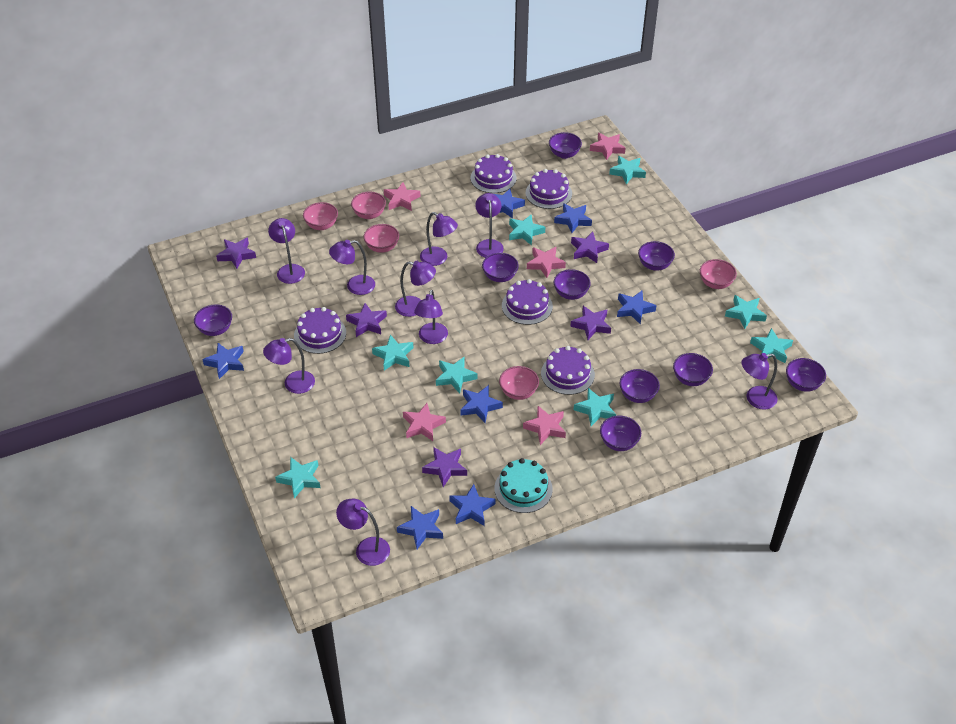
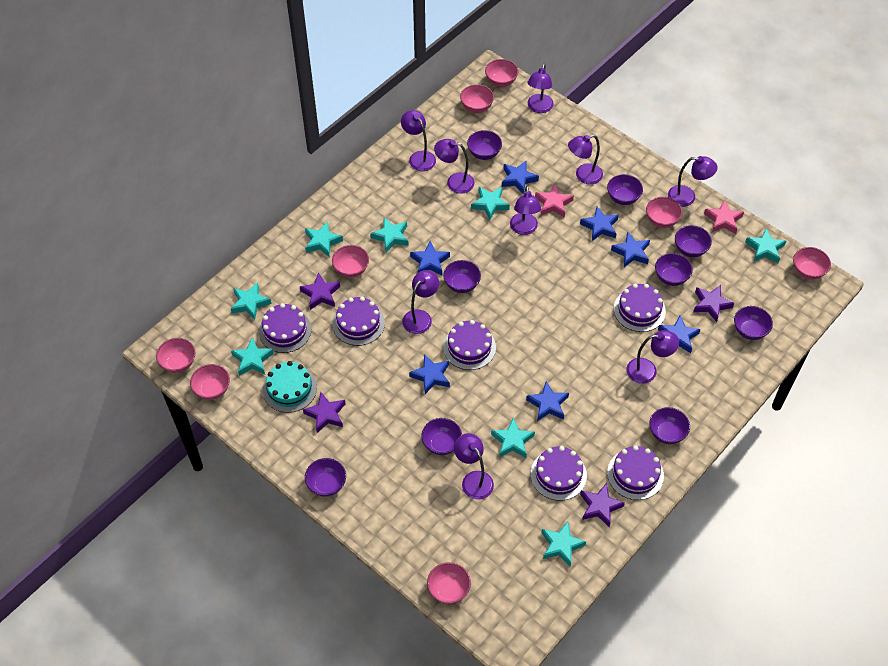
pink bowl: 5 -> 8
pink star: 5 -> 2
purple cake: 5 -> 6
purple star: 5 -> 4

